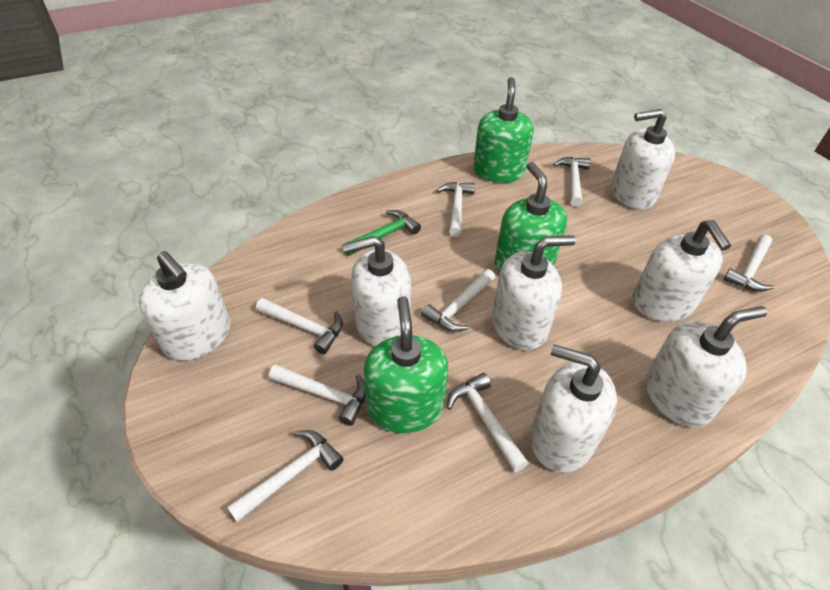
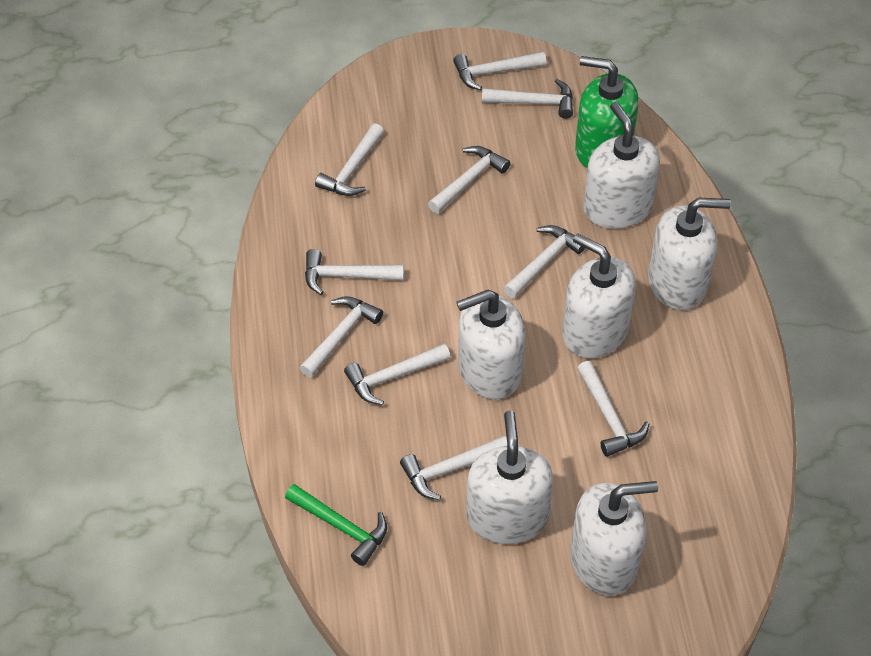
green soap dispenser: 3 -> 1
white hammer: 8 -> 10
white soap dispenser: 7 -> 6

